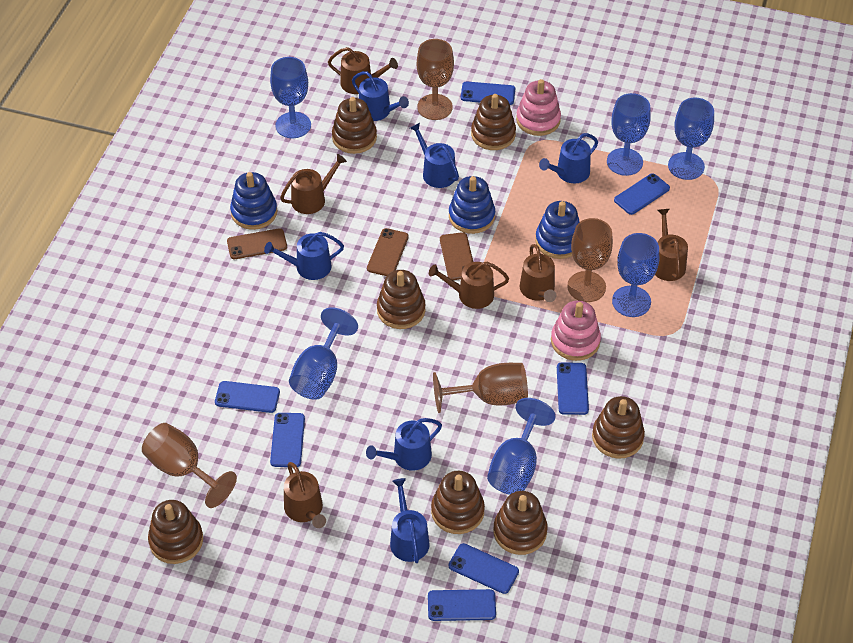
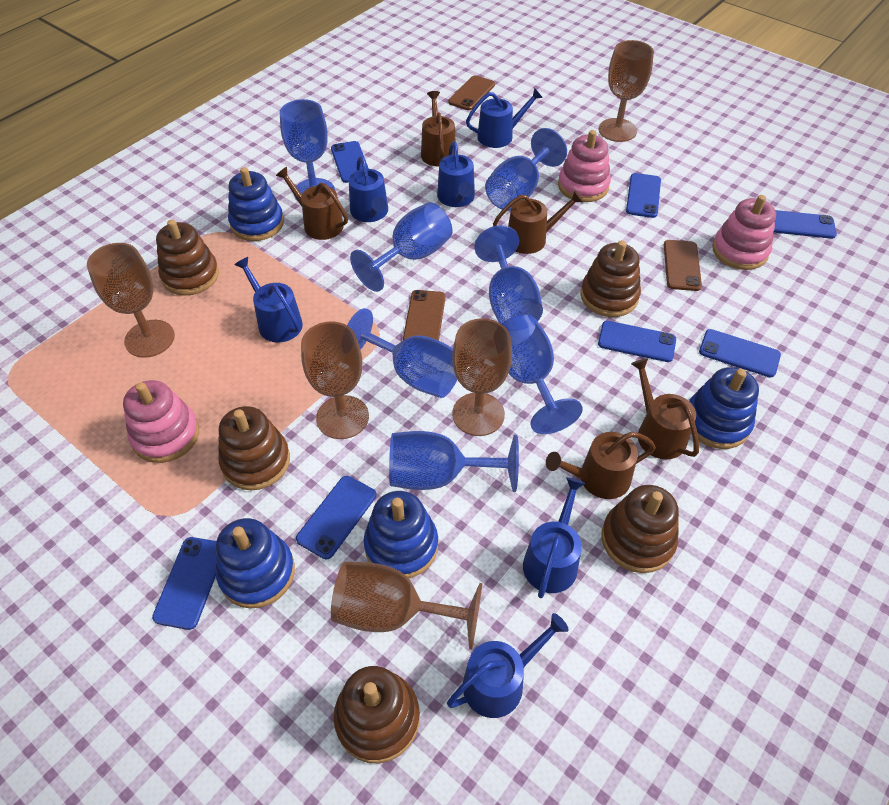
blue goblet: 6 -> 7
blue stacking toy: 3 -> 4
brown goblet: 4 -> 5
brown stacking toy: 7 -> 5
brown watering can: 6 -> 5
pink stacking toy: 2 -> 3

